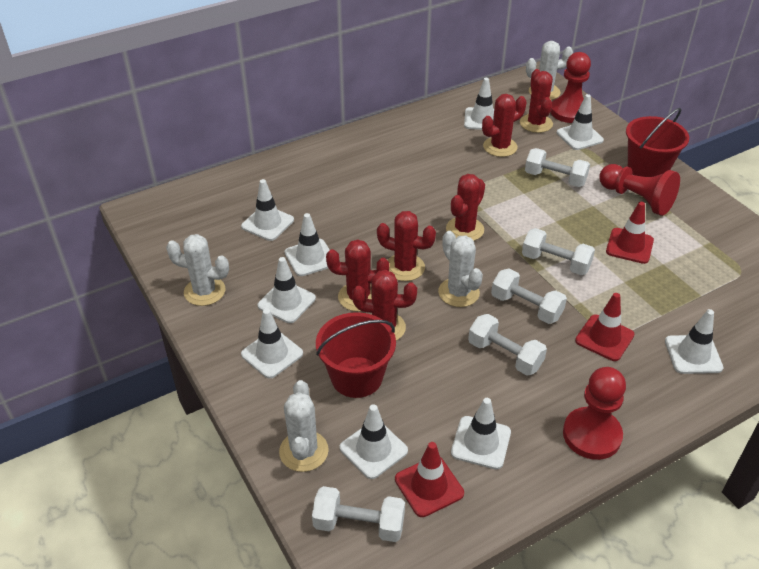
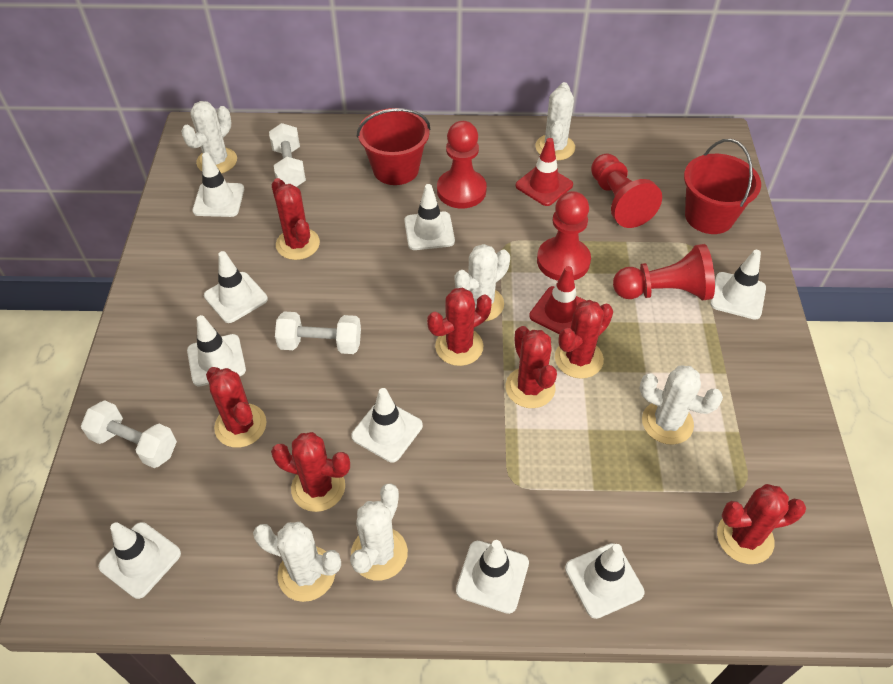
red cactus: 6 -> 7
red pawn: 3 -> 4
red traffic cone: 3 -> 2
white cactus: 4 -> 6
white dumbbell: 5 -> 3

